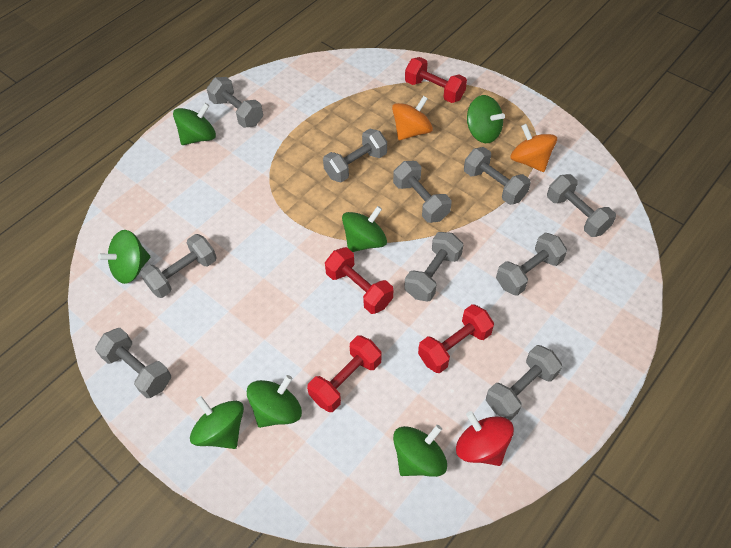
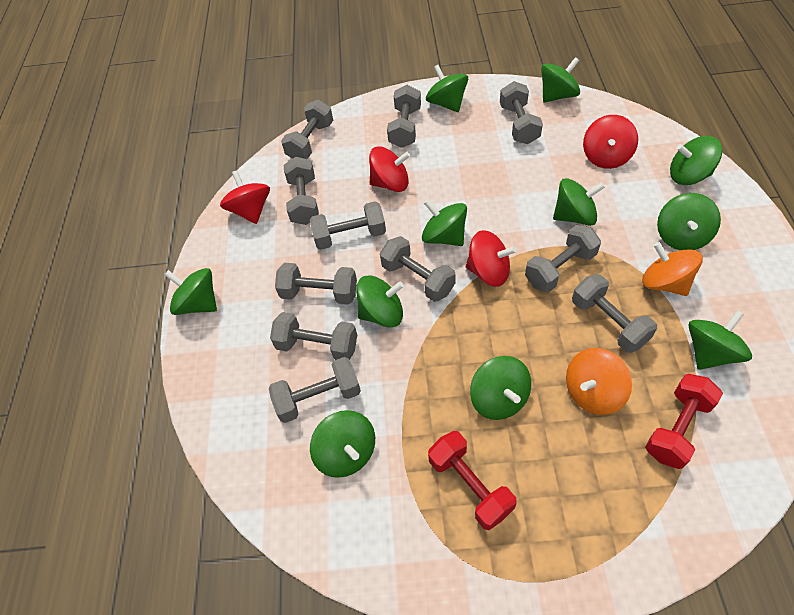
green spinning top: 7 -> 11
grey dumbbell: 10 -> 11
red dumbbell: 4 -> 2
red spinning top: 1 -> 4

